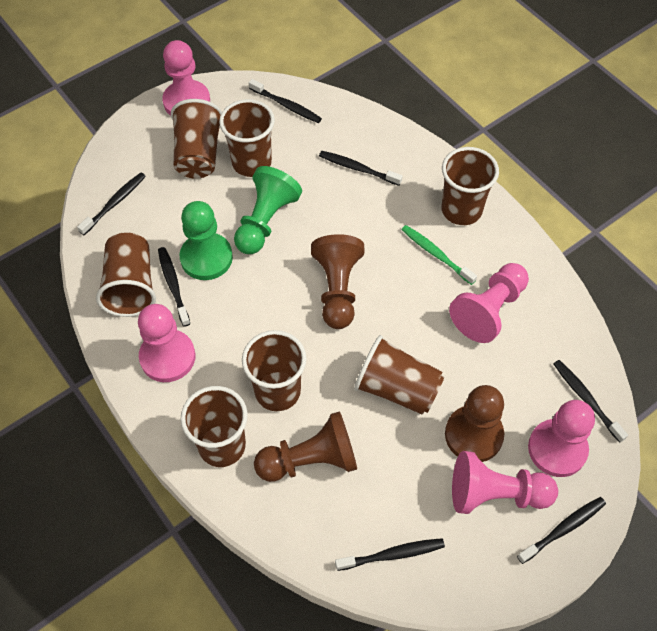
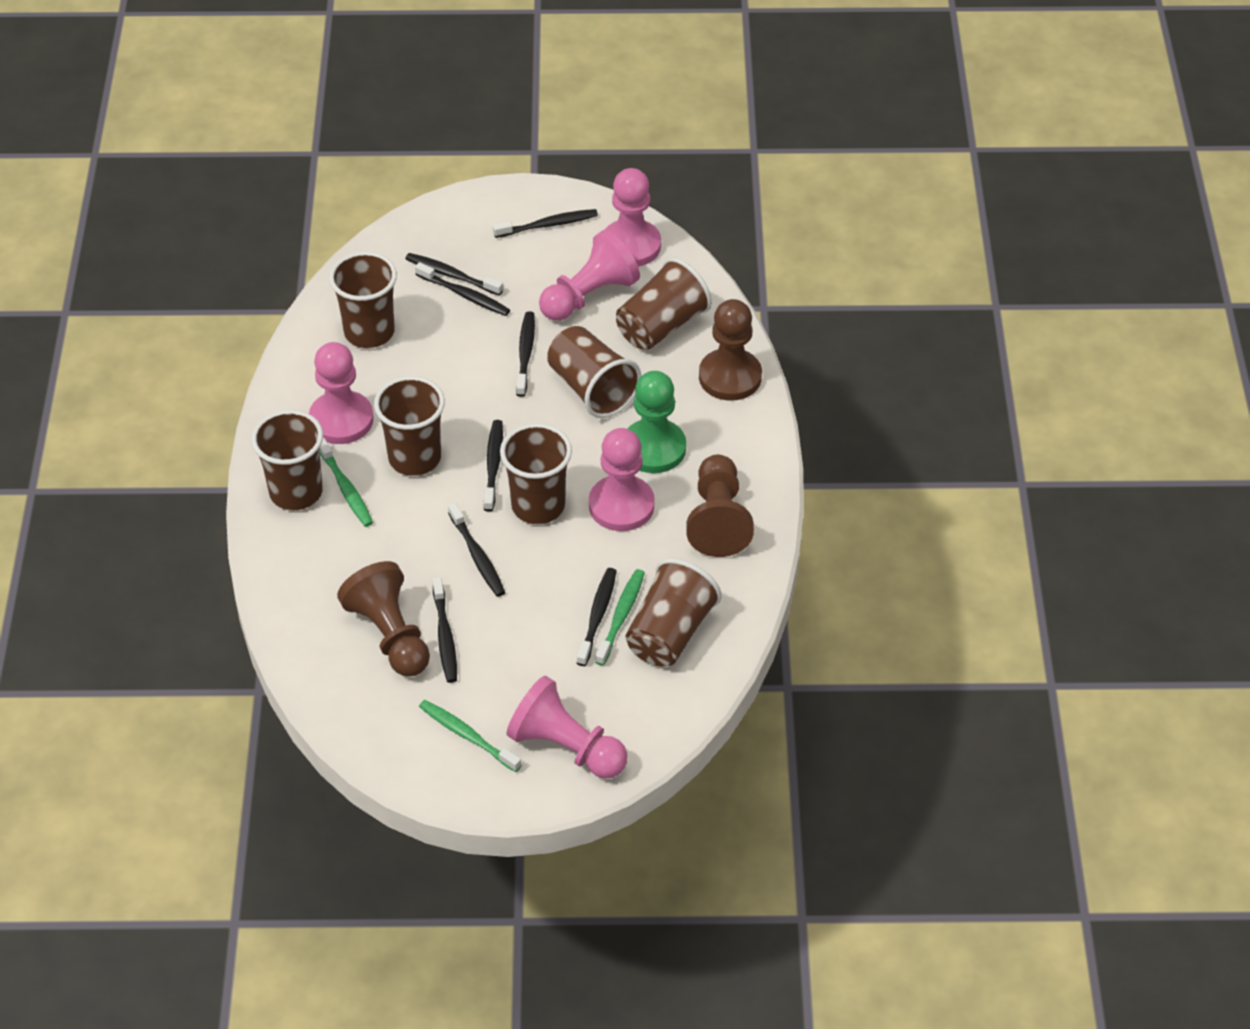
black toothbrush: 7 -> 8
green pawn: 2 -> 1
green toothbrush: 1 -> 3

